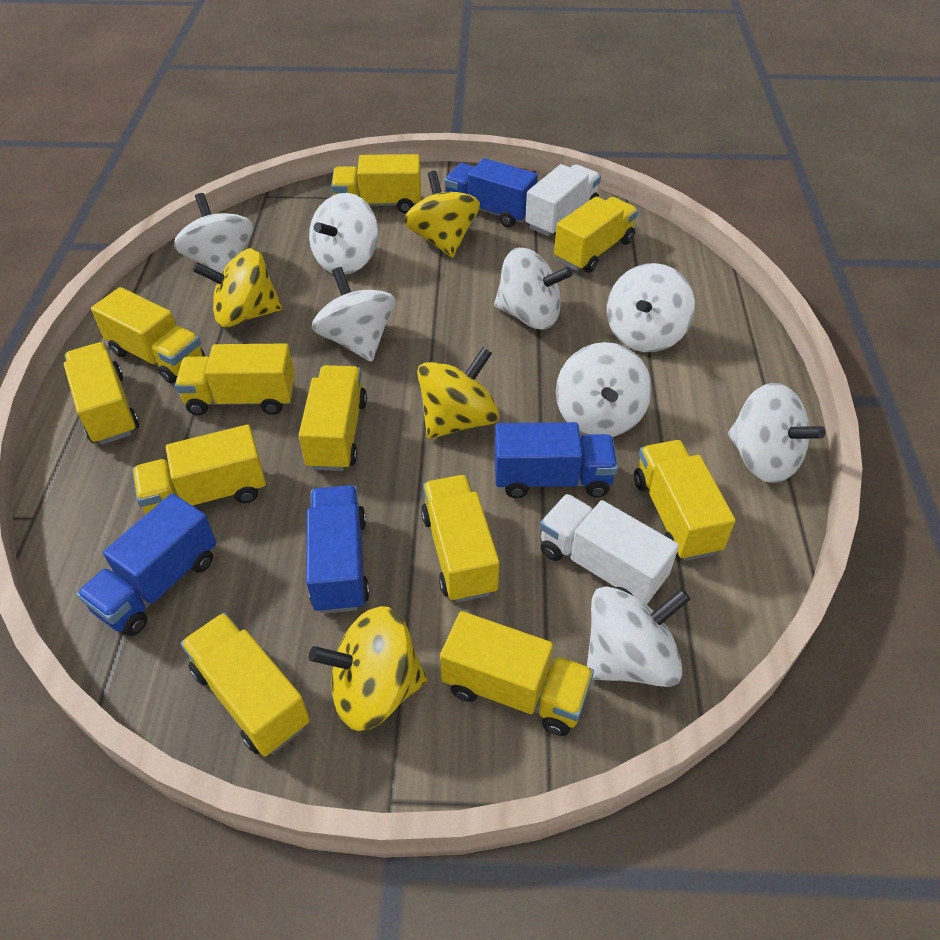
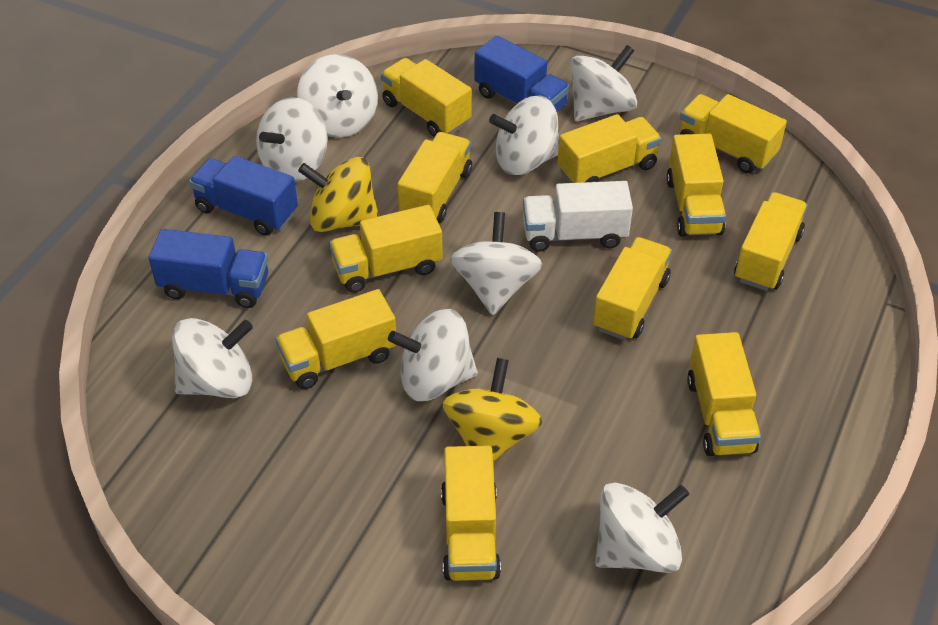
blue truck: 4 -> 3
white truck: 2 -> 1
yellow spinning top: 4 -> 2

